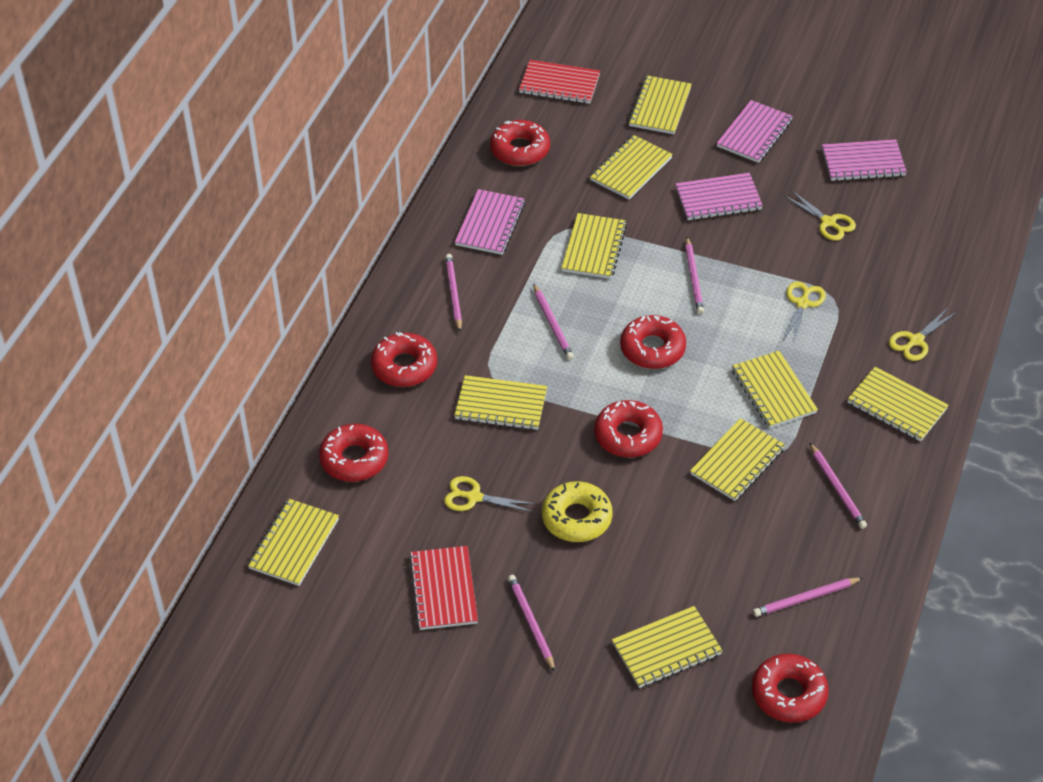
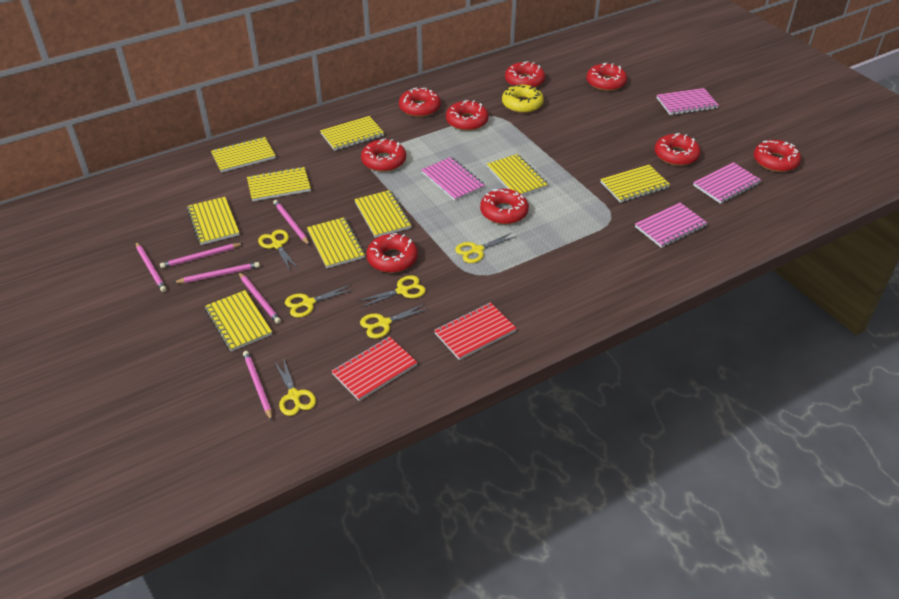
red donut: 6 -> 9
yellow scissors: 4 -> 6

